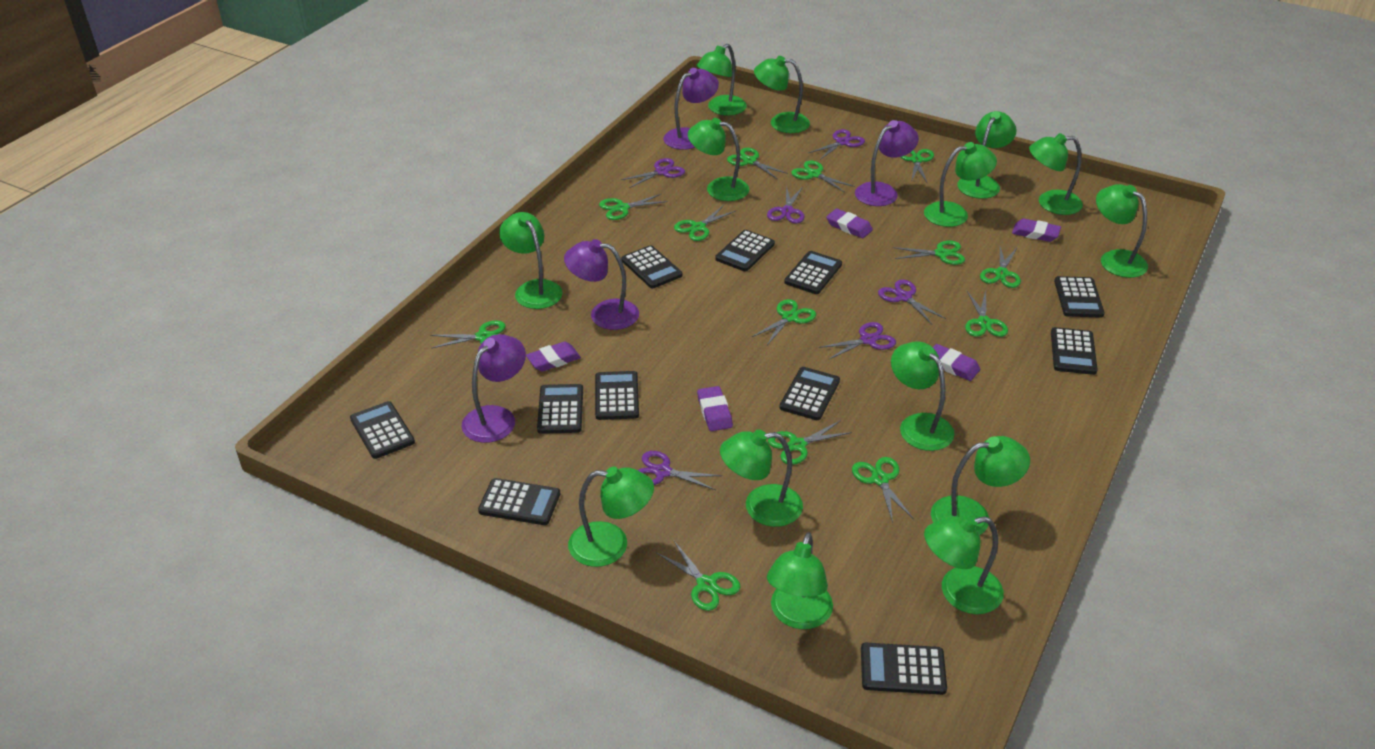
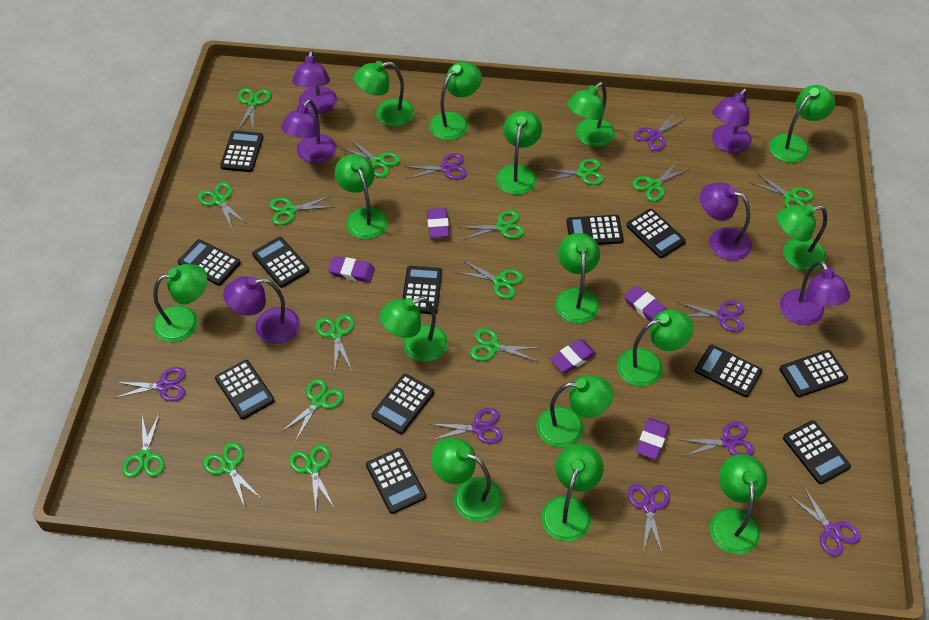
black calculator: 11 -> 12
green lamp: 14 -> 15
green scissors: 13 -> 15
purple lamp: 4 -> 6
purple scissors: 6 -> 8

